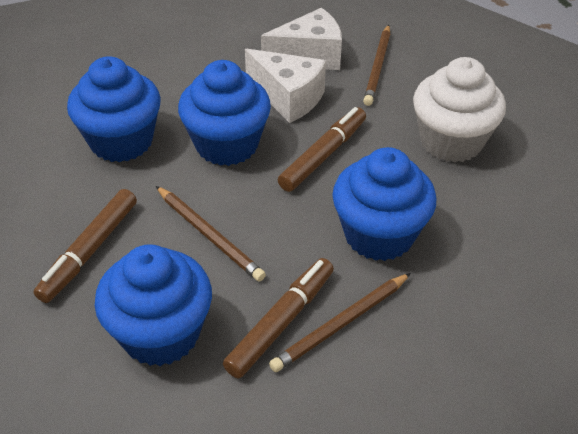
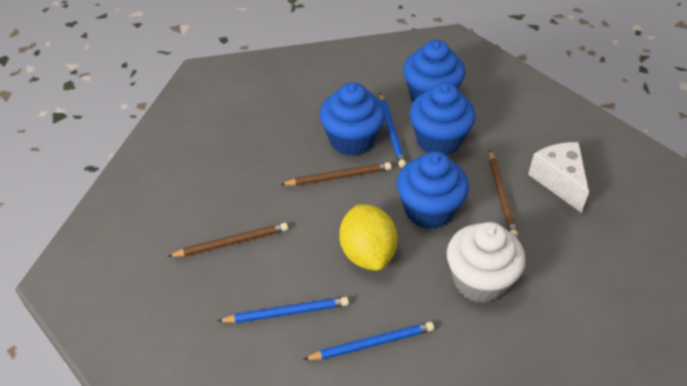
blue pencil: 0 -> 3
brown marker: 3 -> 0
white cheese: 2 -> 1
yellow lemon: 0 -> 1

